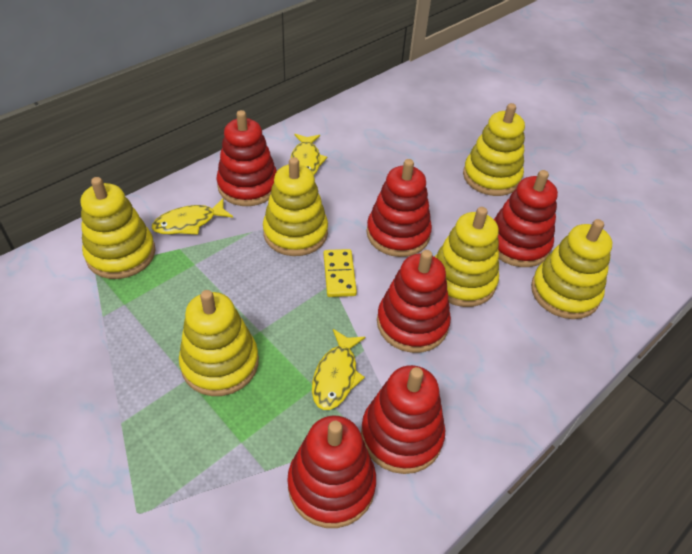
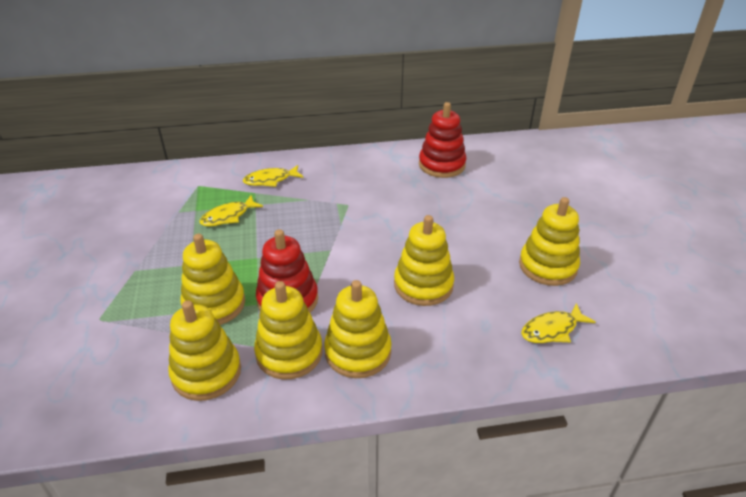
red stacking toy: 6 -> 2
yellow domino: 1 -> 0

